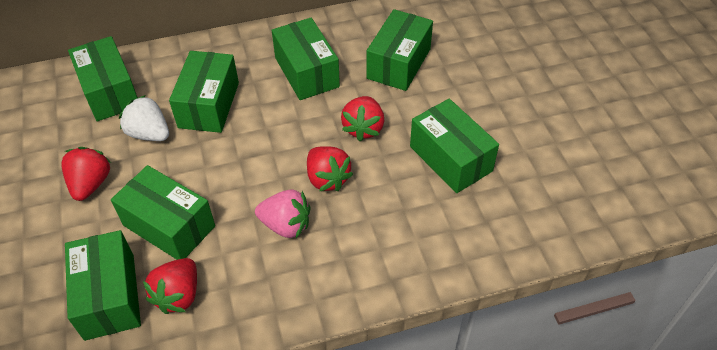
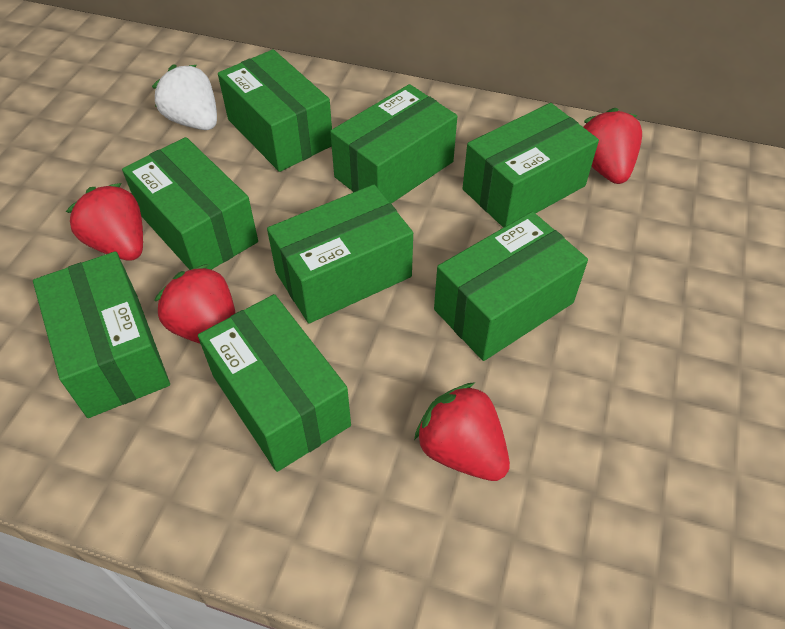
green box: 7 -> 8
pink strawberry: 1 -> 0

